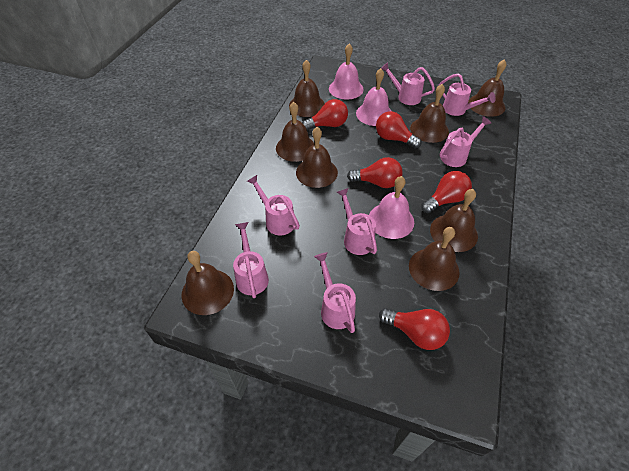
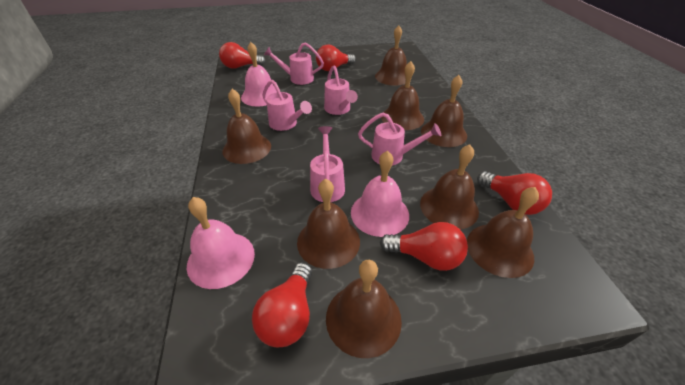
pink watering can: 7 -> 5

